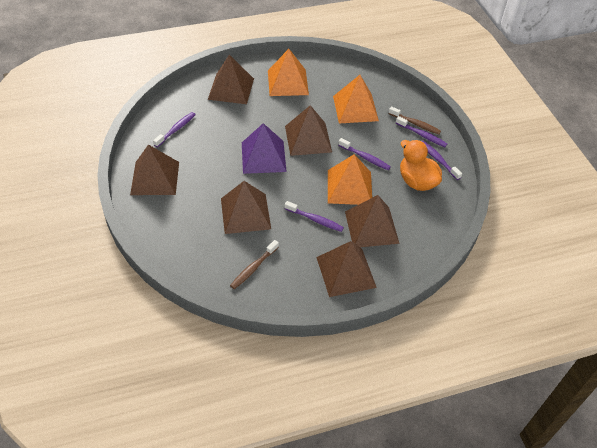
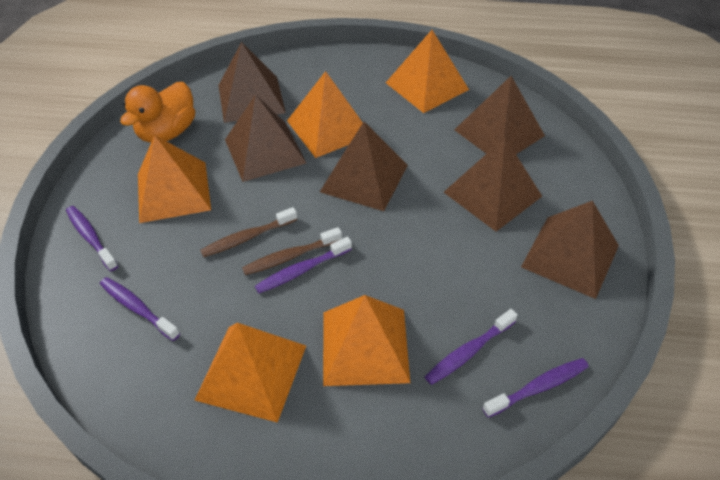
orange pyramid: 3 -> 5
purple pyramid: 1 -> 0

